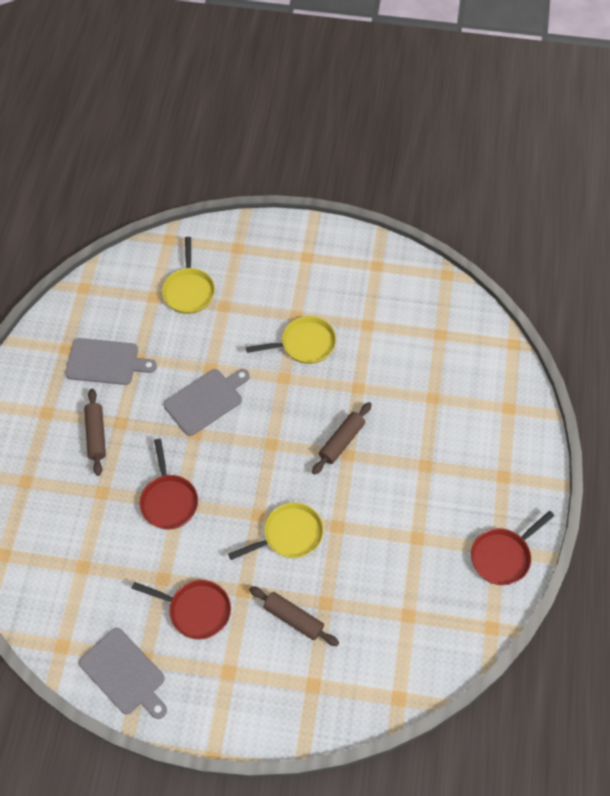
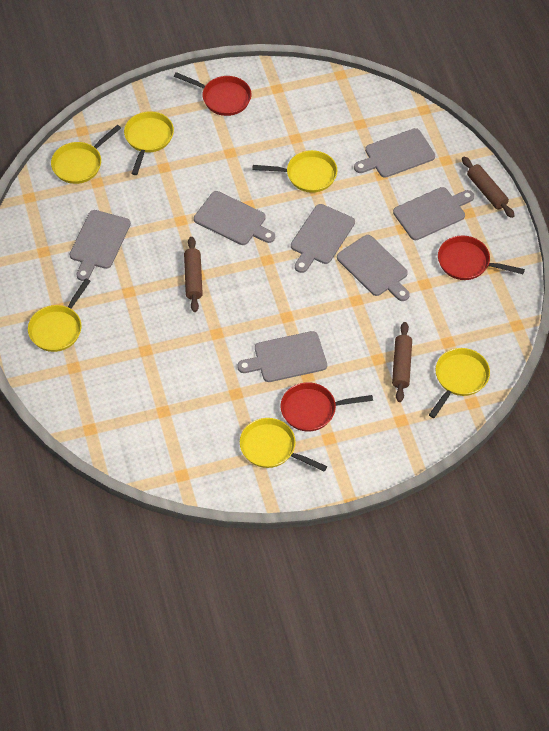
grey cutting board: 3 -> 7
yellow pan: 3 -> 6

